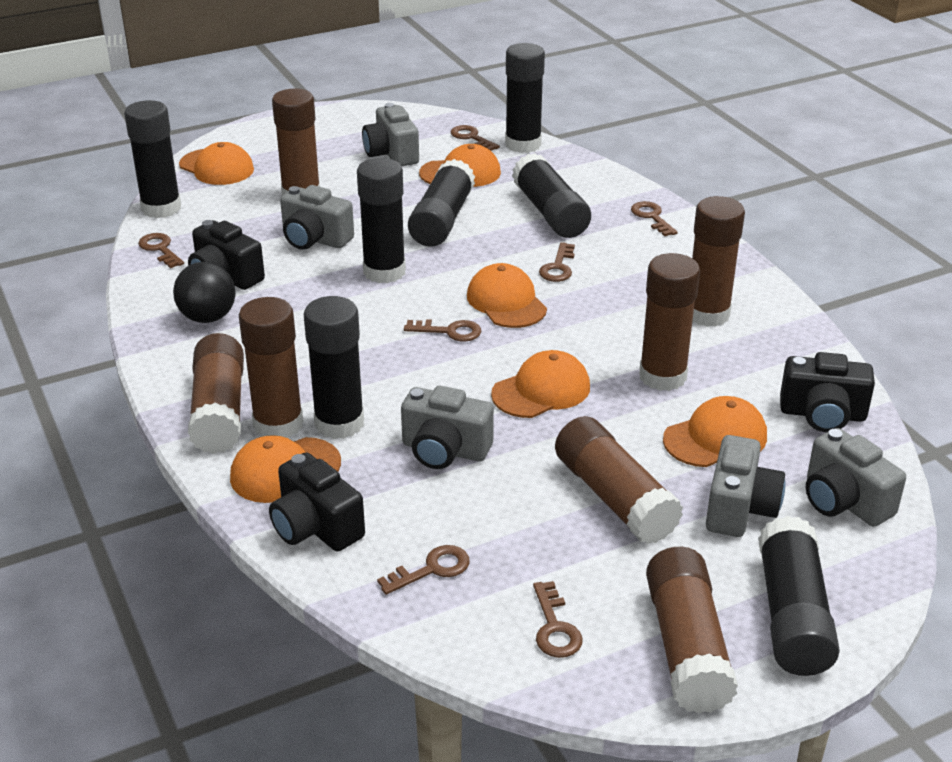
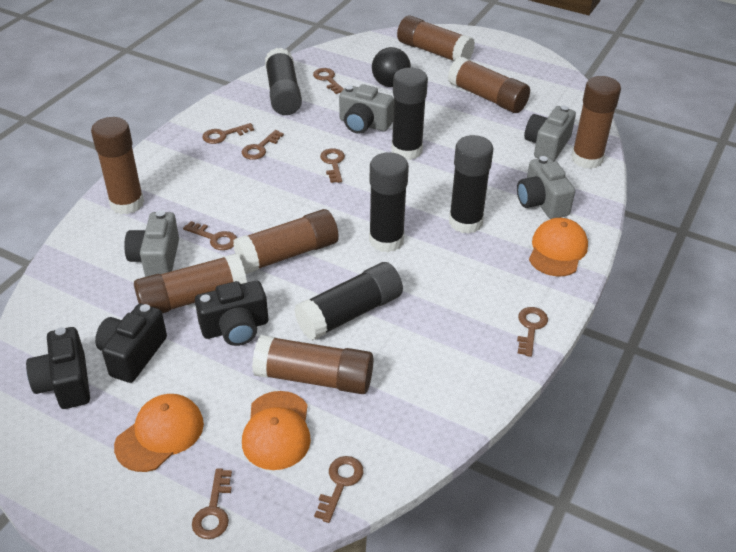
black glue stick: 7 -> 5
brown key: 7 -> 8
grey camera: 5 -> 4
orange cap: 6 -> 3

